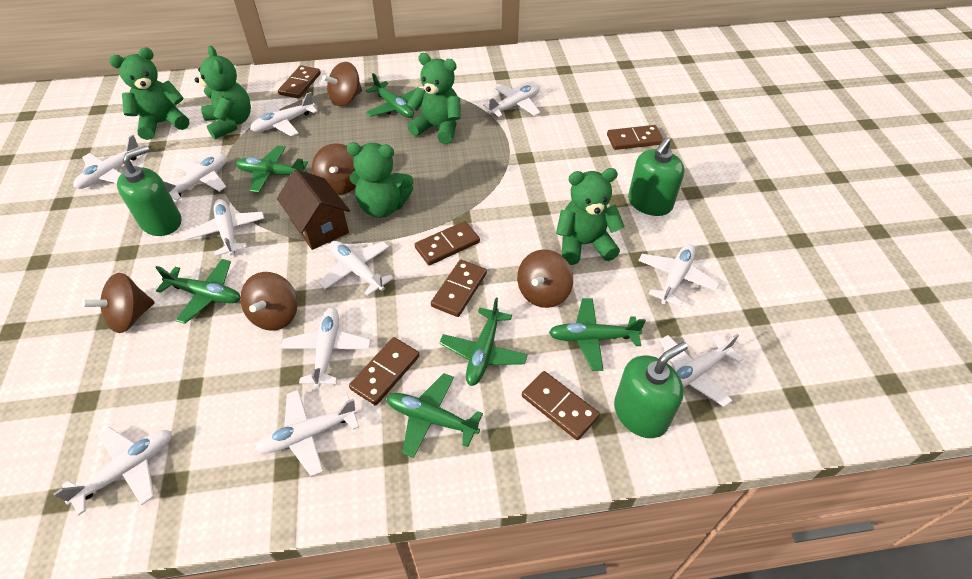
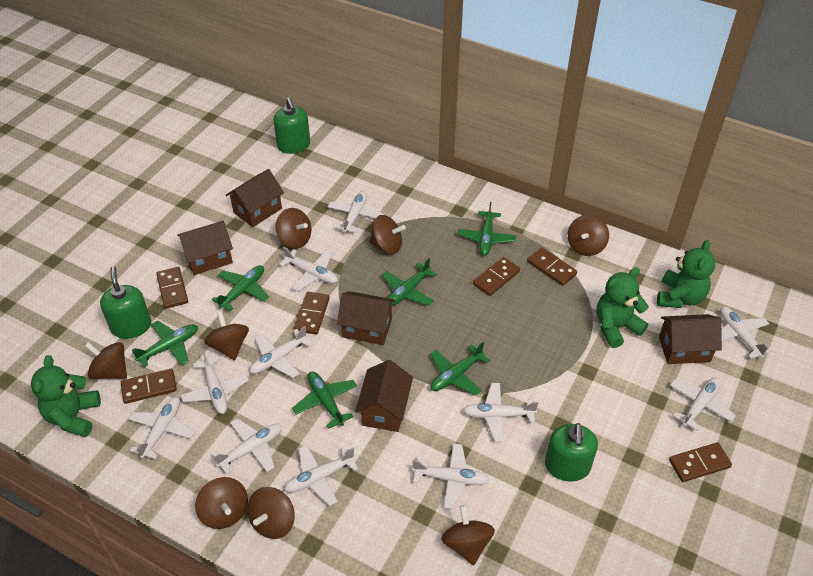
brown house: 1 -> 5
brown spinning top: 5 -> 8
green teddy bear: 5 -> 3

